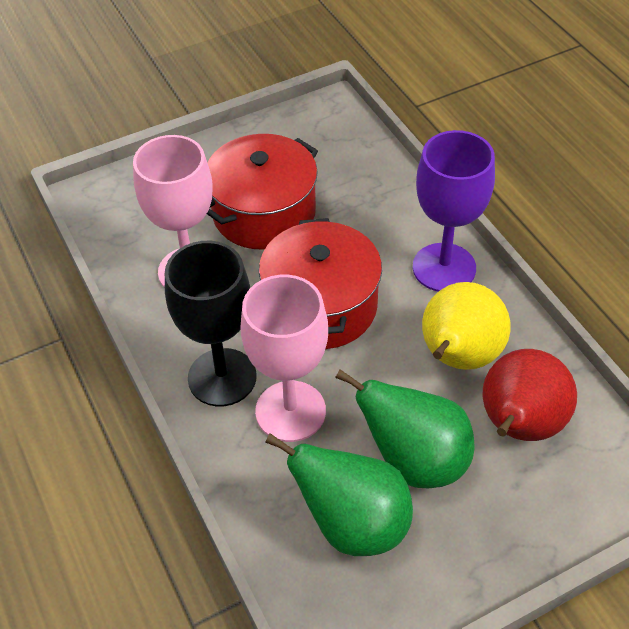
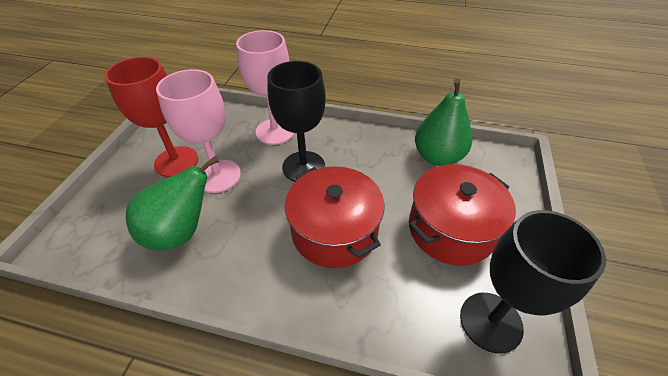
black goblet: 1 -> 2
purple goblet: 1 -> 0
red goblet: 0 -> 1
red pear: 1 -> 0
yellow pear: 1 -> 0

